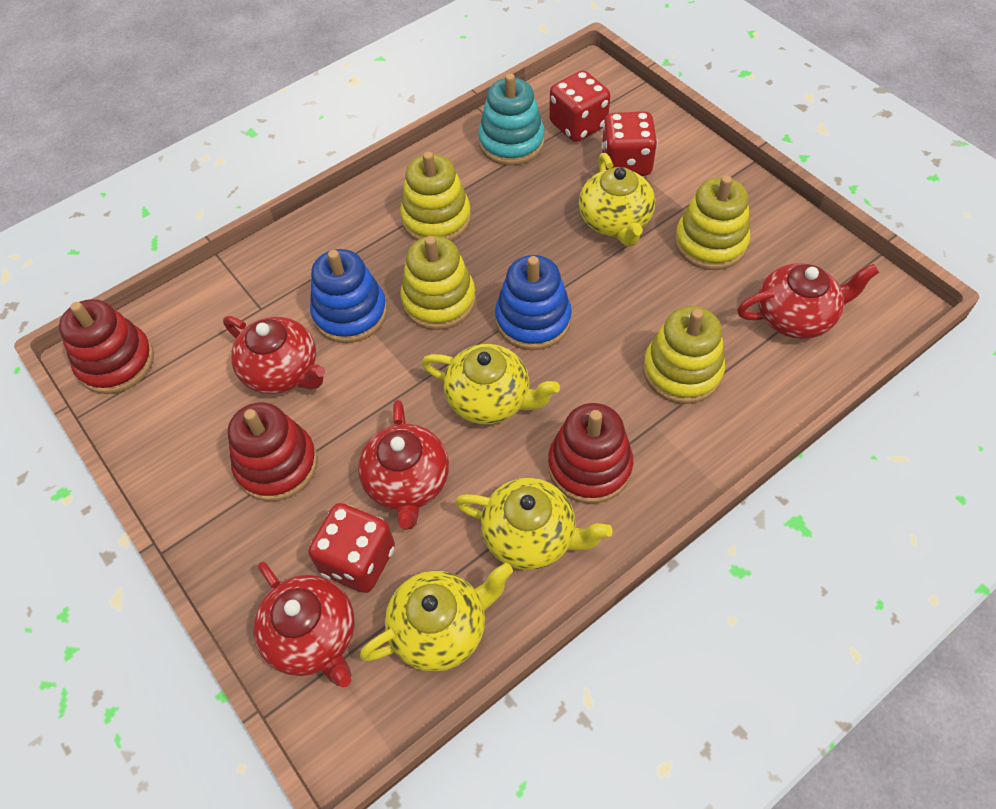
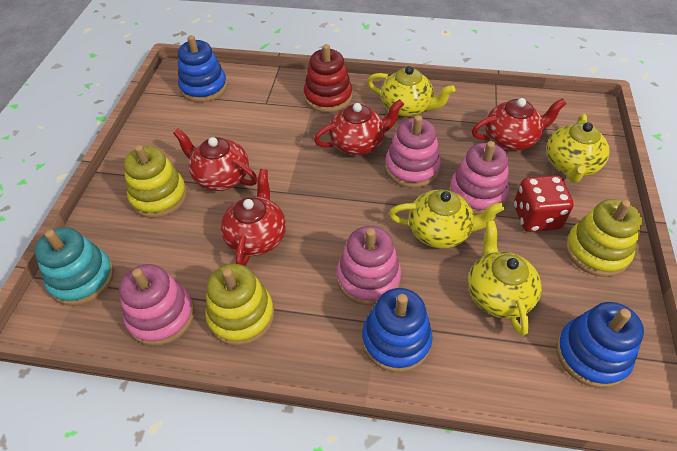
blue stacking toy: 2 -> 3
pink stacking toy: 0 -> 4
red dice: 3 -> 1
red stacking toy: 3 -> 1
yellow stacking toy: 4 -> 3

